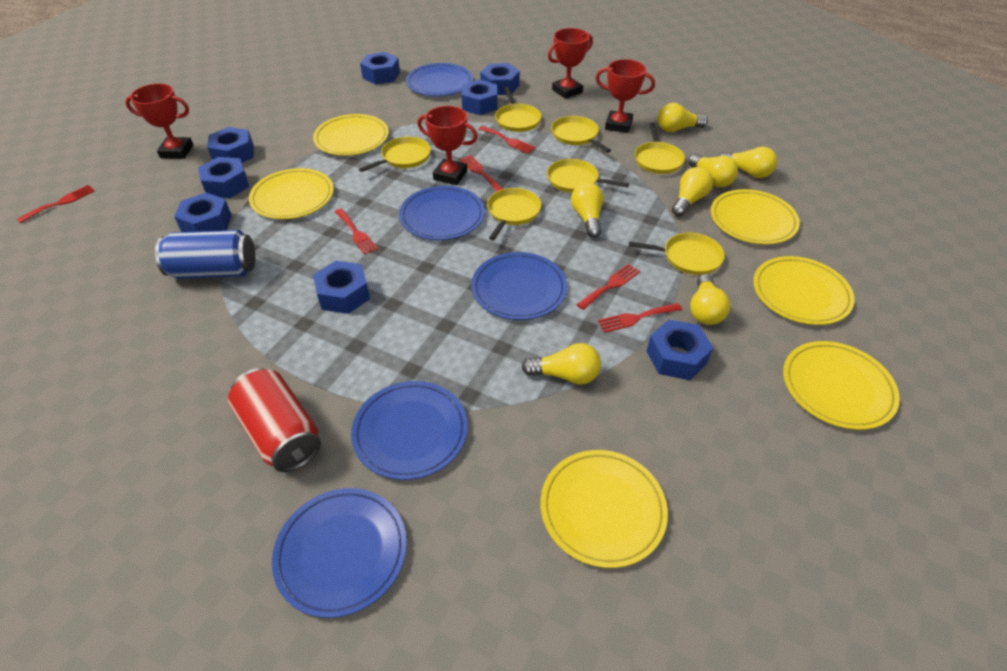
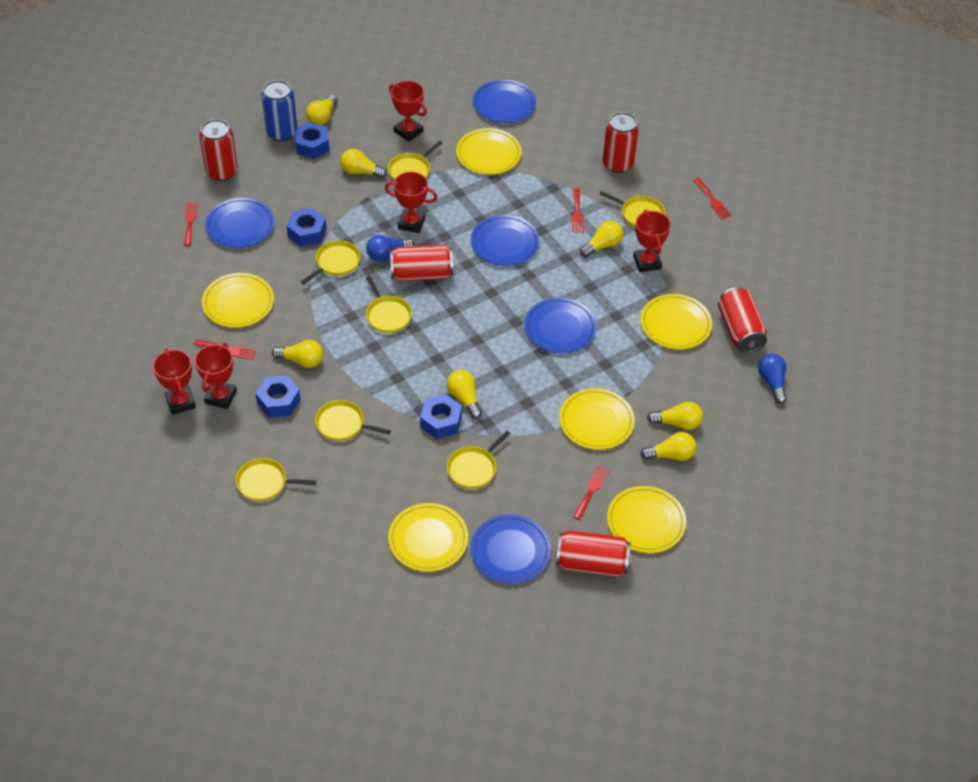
blue light bulb: 0 -> 2
blue nut: 8 -> 4
red can: 1 -> 5
red fork: 6 -> 5
red trophy: 4 -> 5

